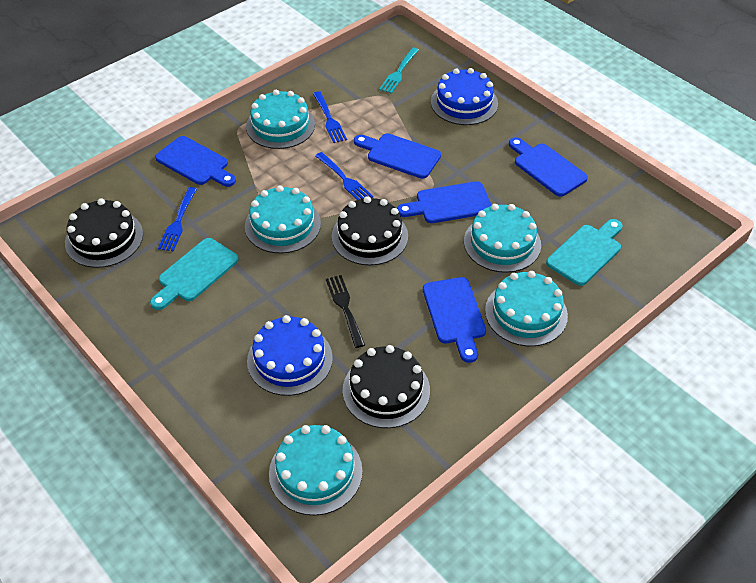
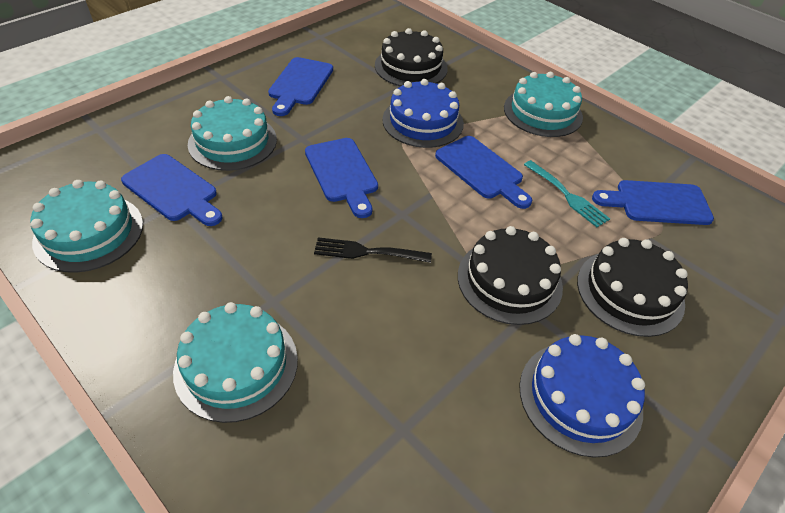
blue fork: 3 -> 0
turquoise cake: 5 -> 4
turquoise cutting board: 2 -> 0

